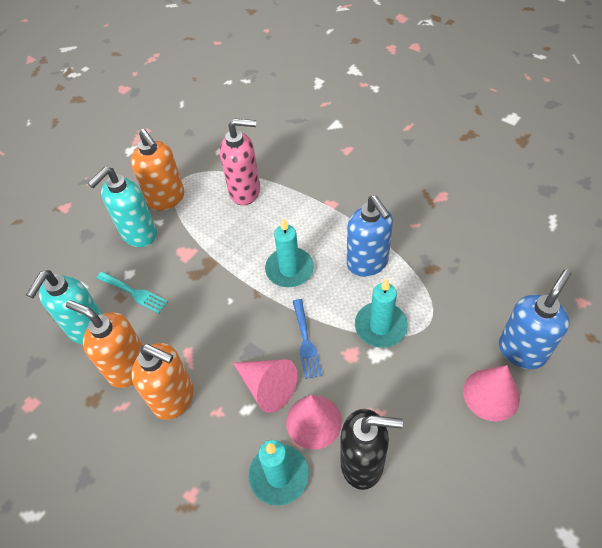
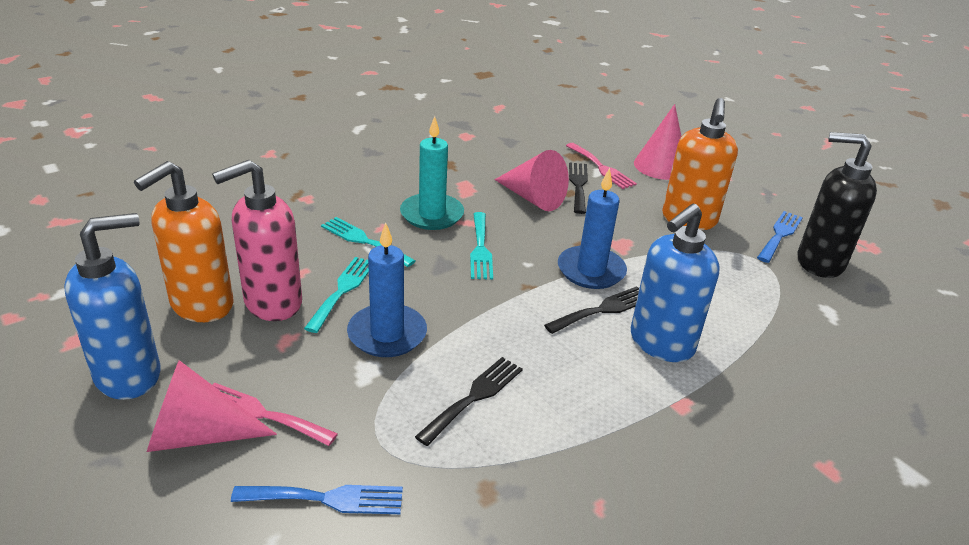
black fork: 0 -> 3
blue candle: 0 -> 2
blue fork: 1 -> 2
orange soap dispenser: 3 -> 2
pink fork: 0 -> 2
turquoise candle: 3 -> 1
turquoise fork: 1 -> 3
turquoise soap dispenser: 2 -> 0

